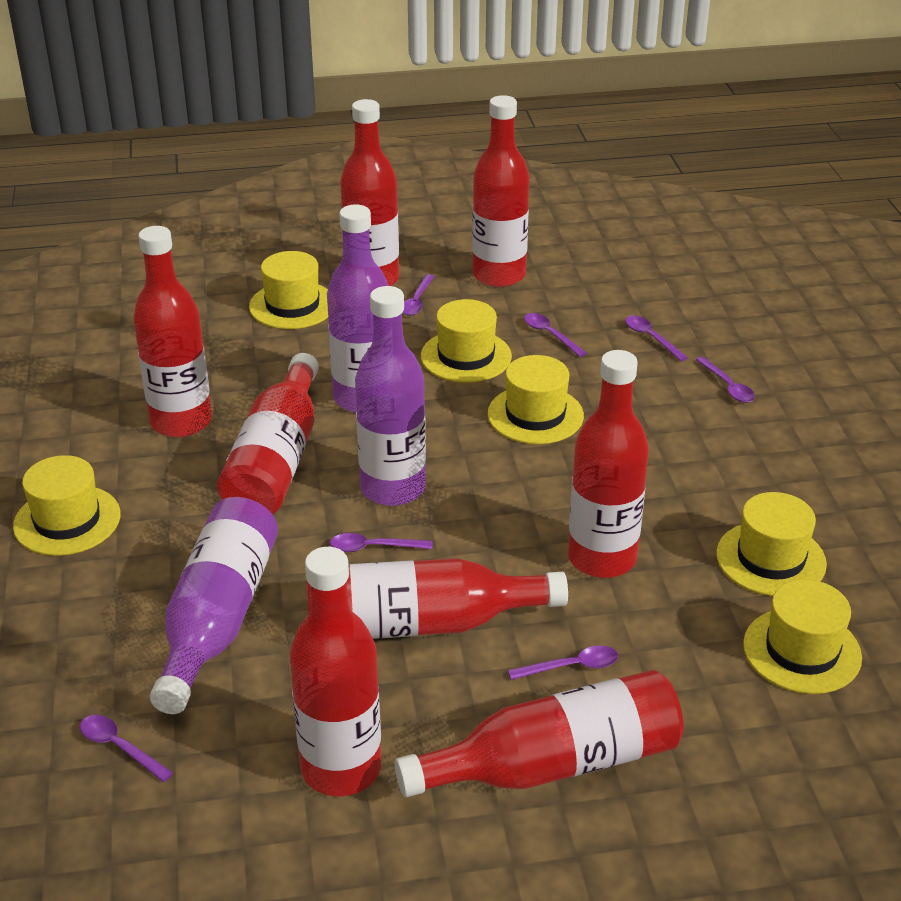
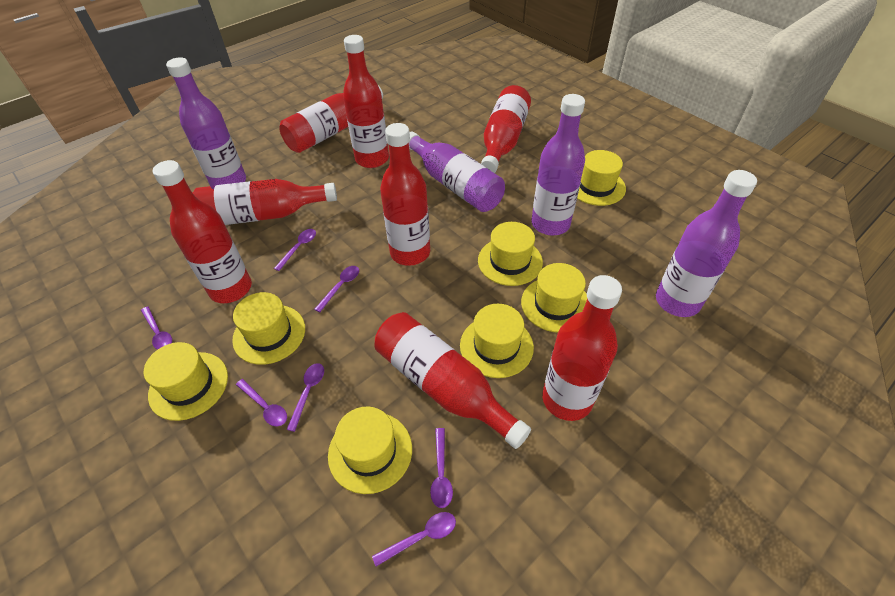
purple bottle: 3 -> 4
yellow hat: 6 -> 7

